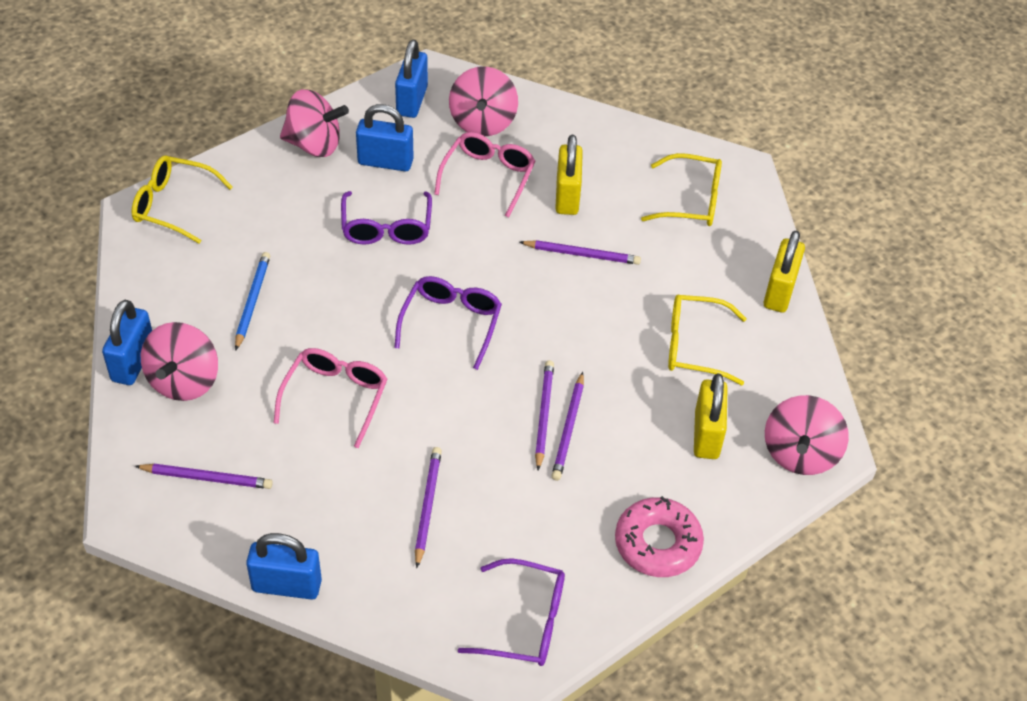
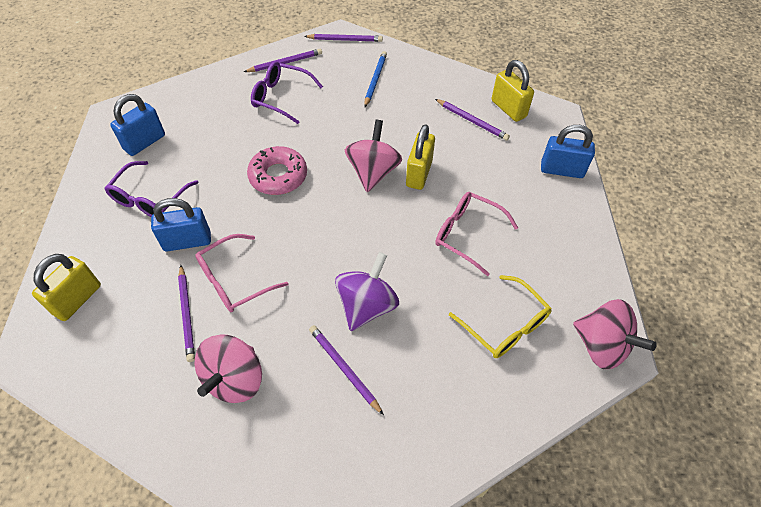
blue padlock: 4 -> 3
pink spinning top: 4 -> 3
purple glasses: 3 -> 2
purple spinning top: 0 -> 1
yellow glasses: 3 -> 1

